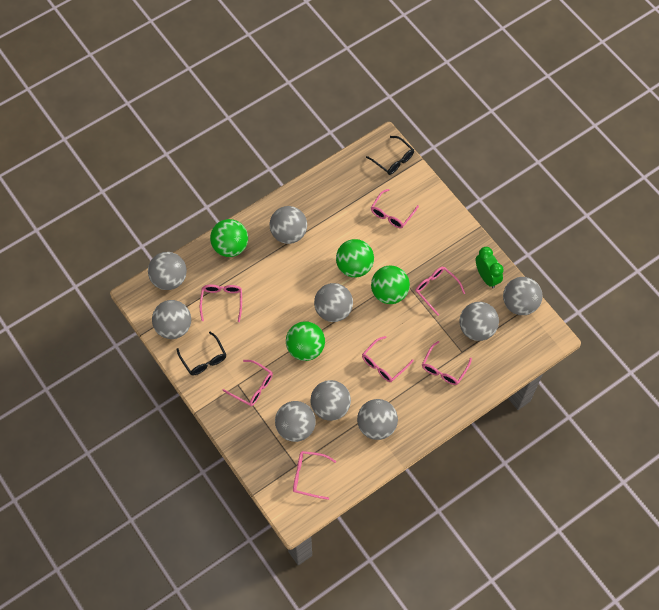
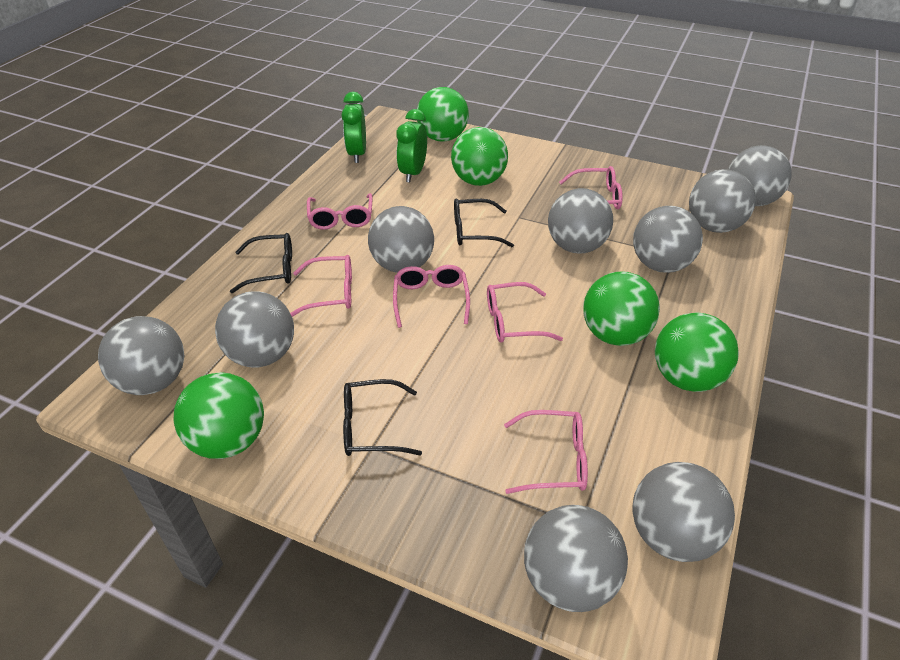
black glasses: 2 -> 3
green ball: 4 -> 5
green clock: 1 -> 2
pink glasses: 7 -> 6

